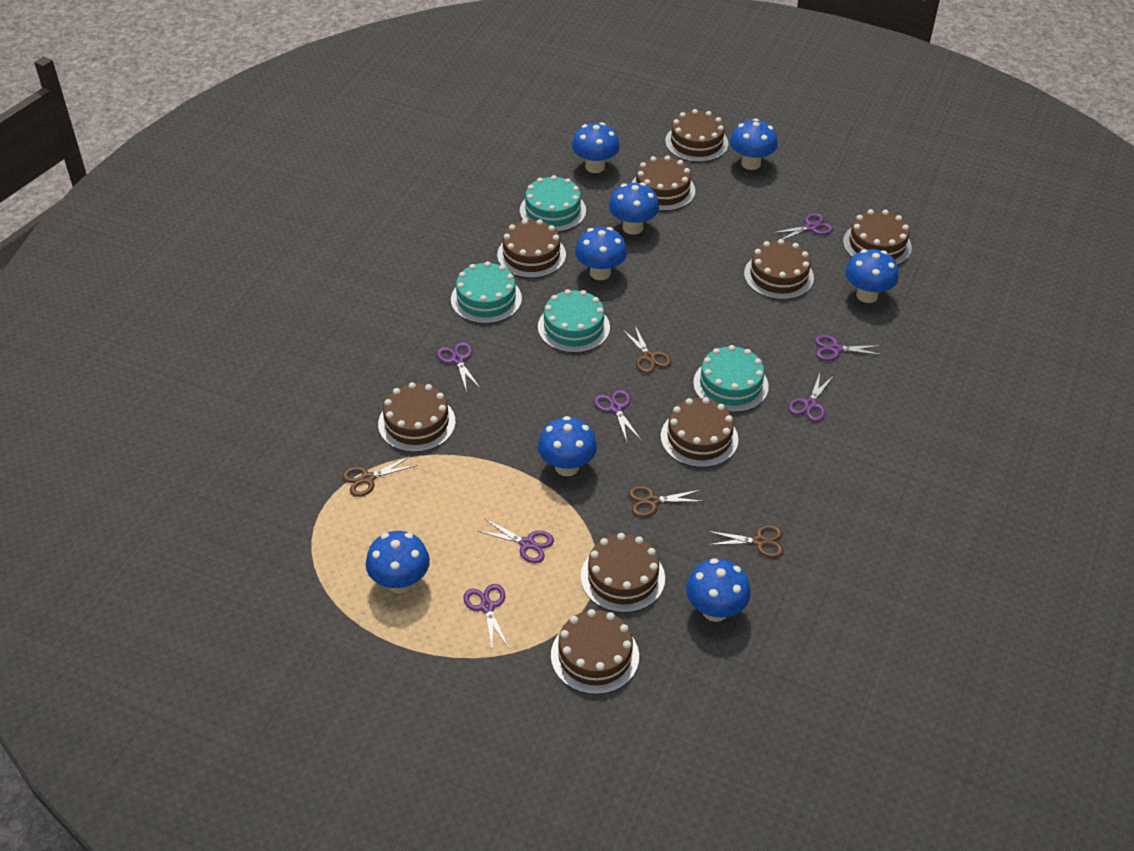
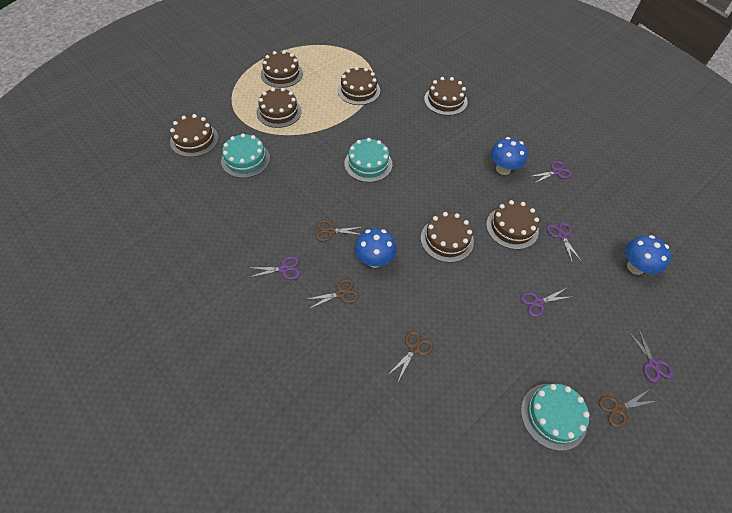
blue mushroom: 8 -> 3
brown cake: 9 -> 7
purple scissors: 7 -> 5
turquoise cake: 4 -> 3

